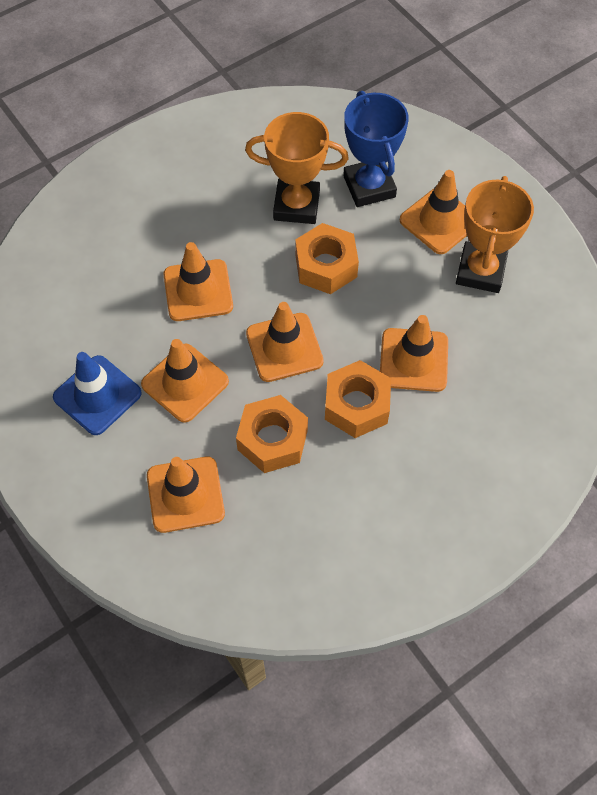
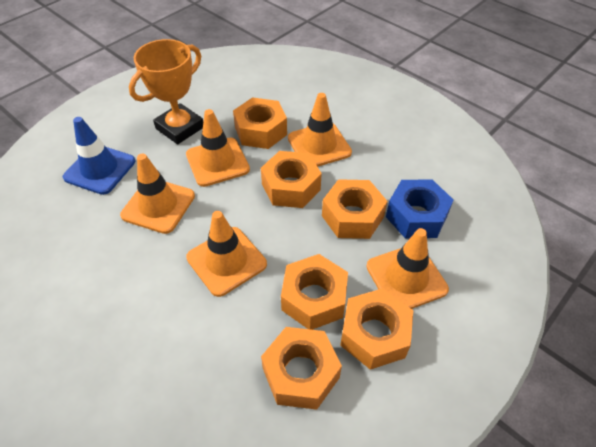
blue nut: 0 -> 1
blue trophy: 1 -> 0
orange nut: 3 -> 6
orange traffic cone: 6 -> 5
orange trophy: 2 -> 1

